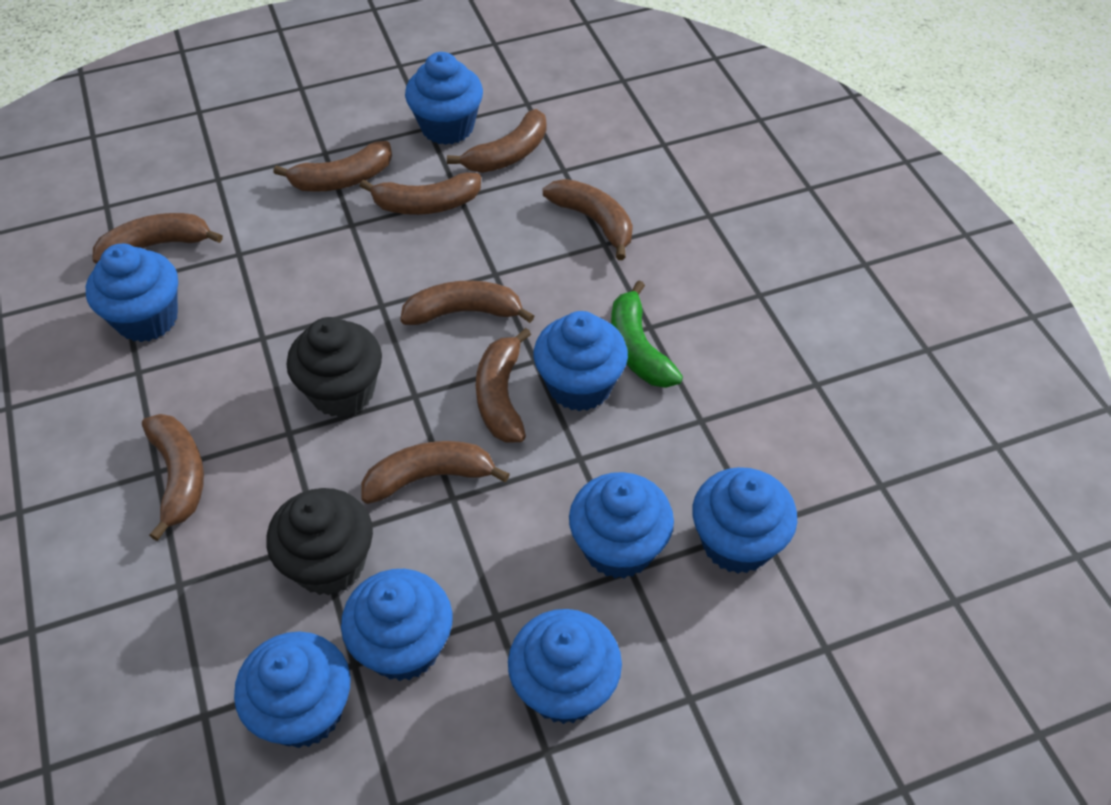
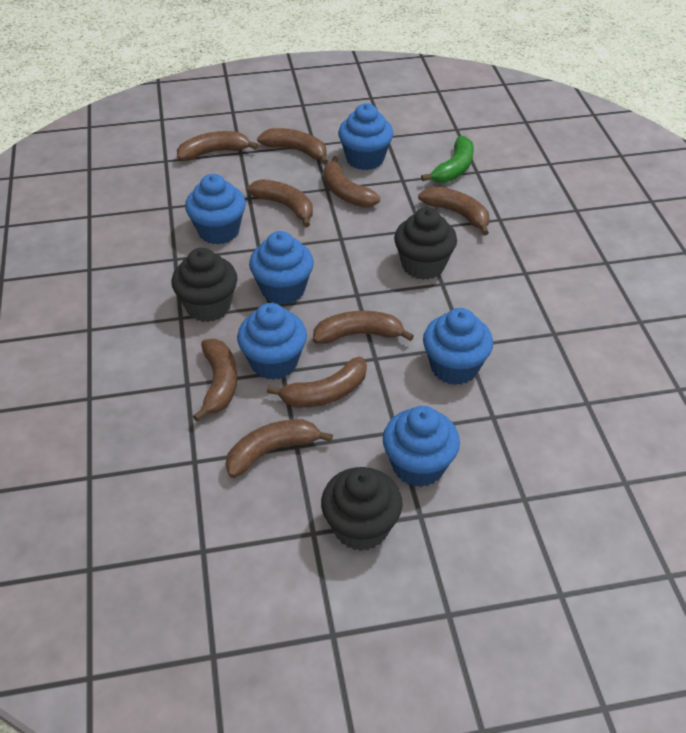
black cupcake: 2 -> 3
blue cupcake: 8 -> 6

